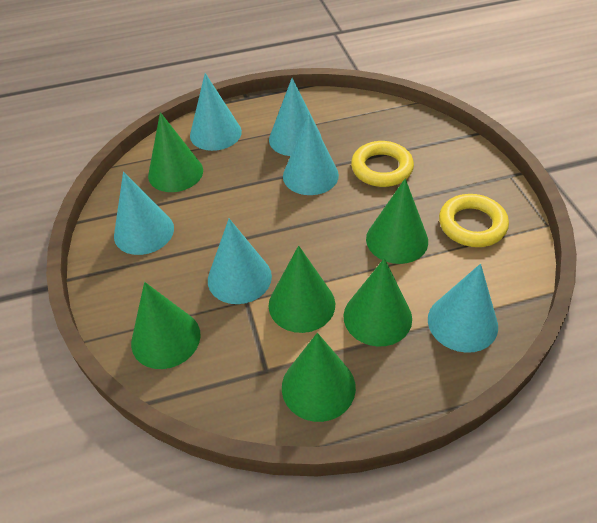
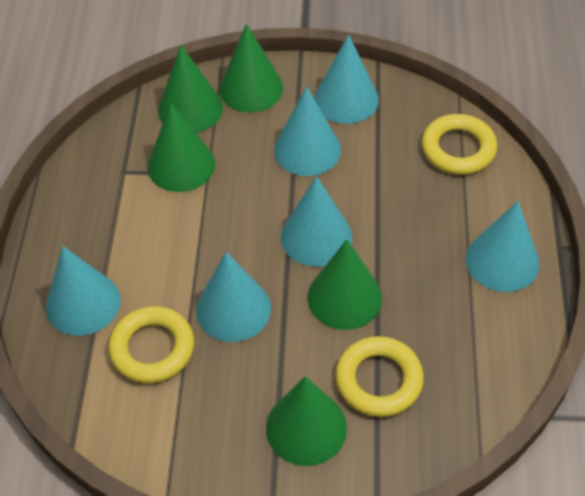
green cone: 6 -> 5
yellow ring: 2 -> 3

